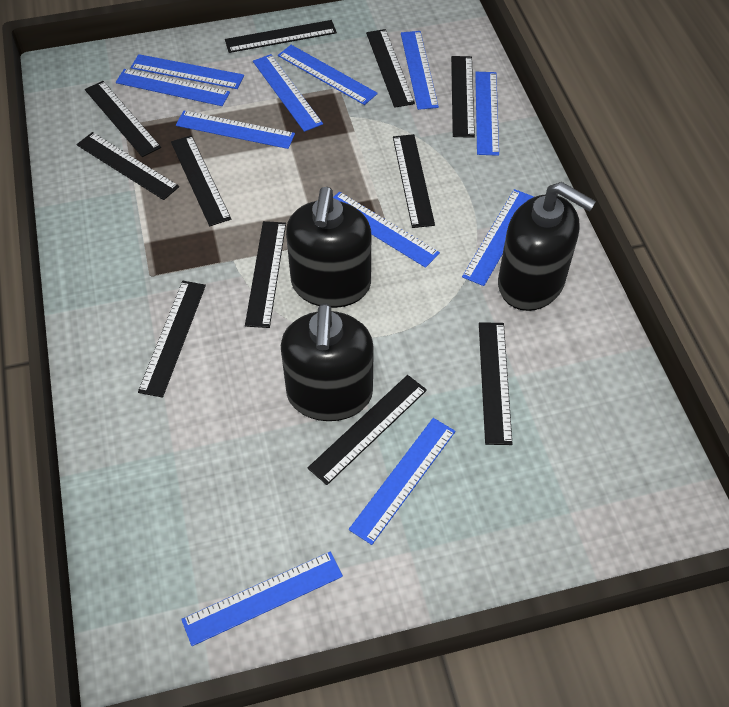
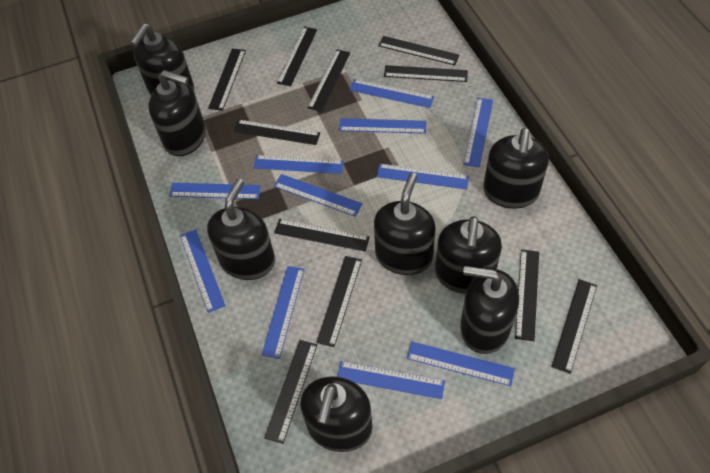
black soap dispenser: 3 -> 8

